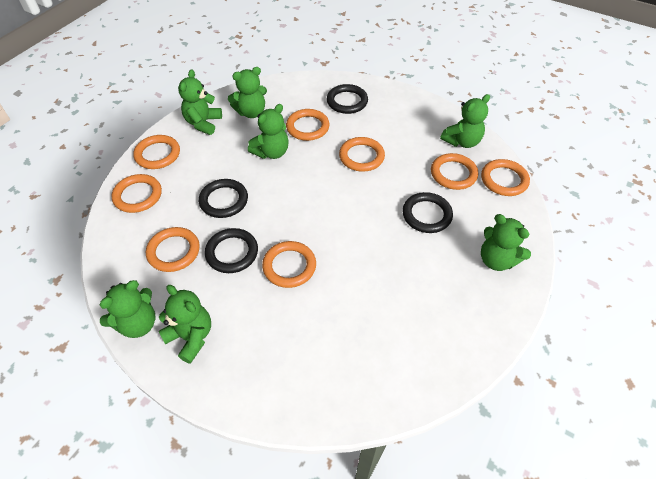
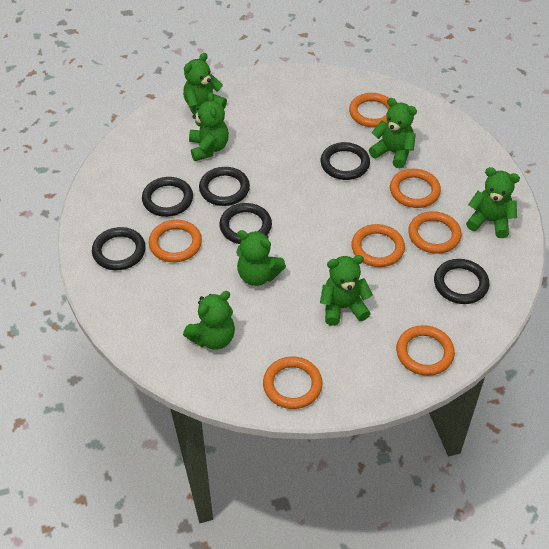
black ring: 4 -> 6
orange ring: 8 -> 7

